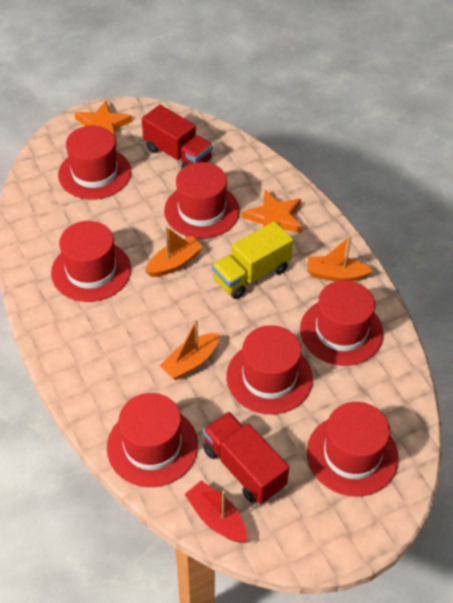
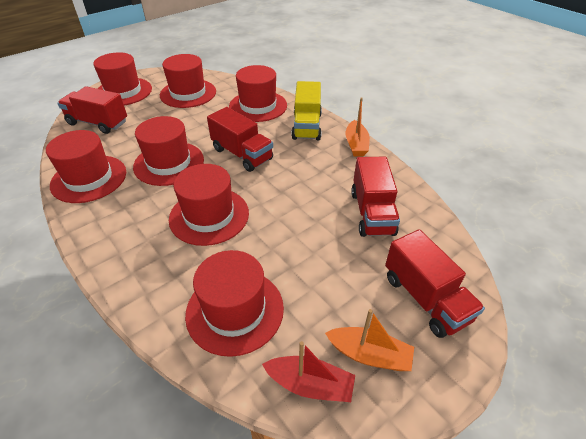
orange boat: 3 -> 2
orange star: 2 -> 0
red truck: 2 -> 4

